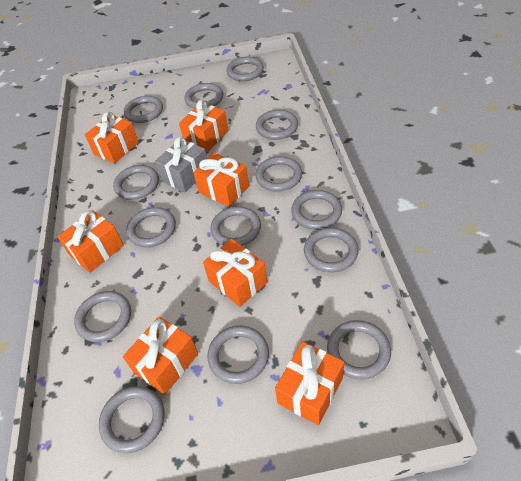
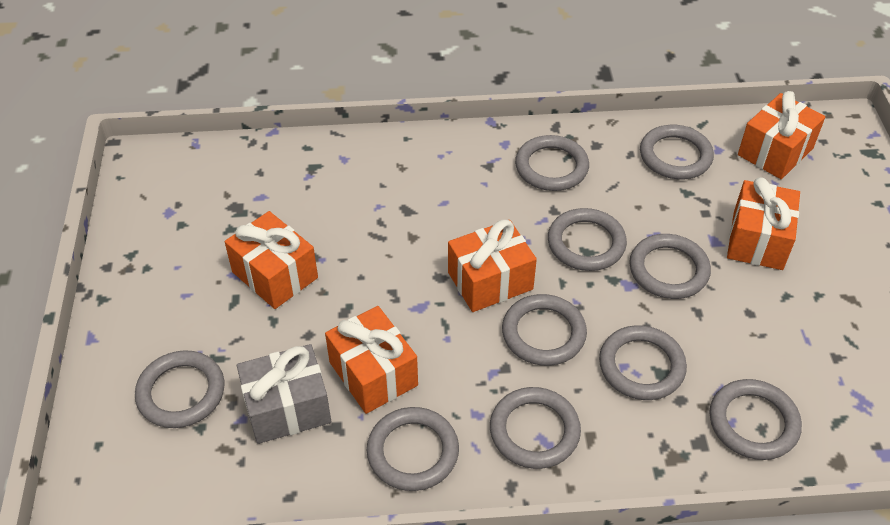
grey ring: 14 -> 10
orange gift: 7 -> 5

